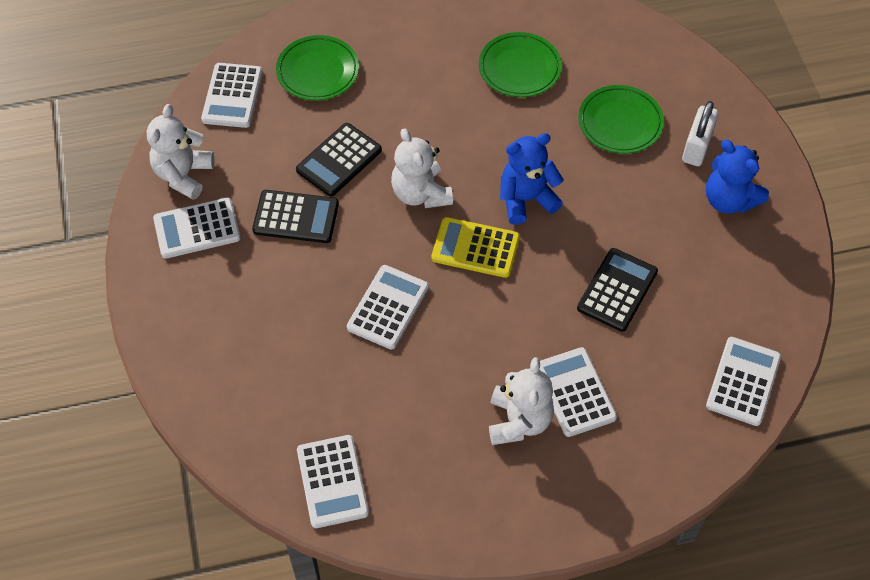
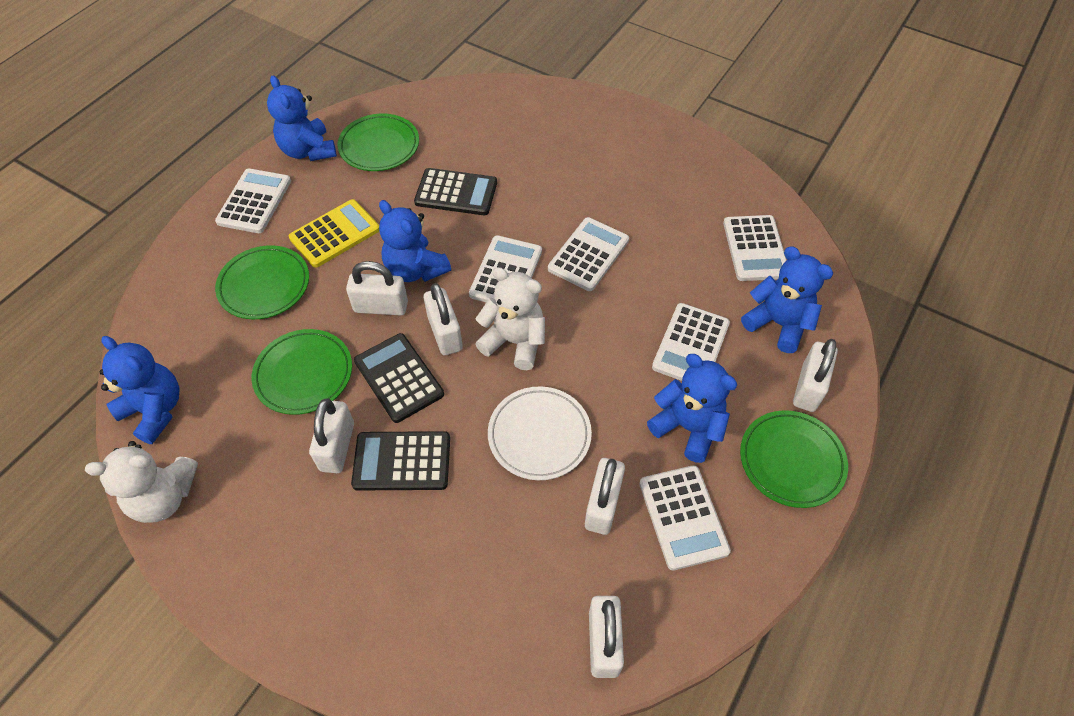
blue teddy bear: 2 -> 5
green plate: 3 -> 4
white padlock: 1 -> 6
white plate: 0 -> 1
white teddy bear: 3 -> 2

